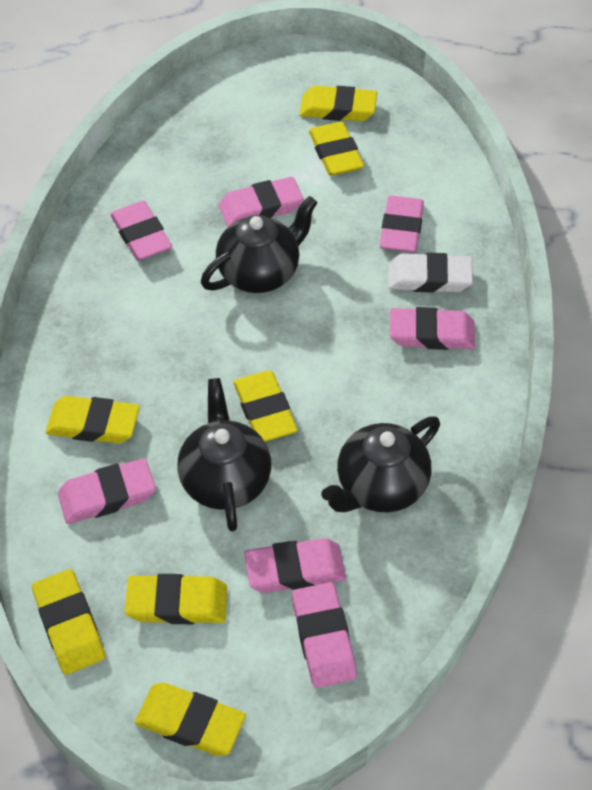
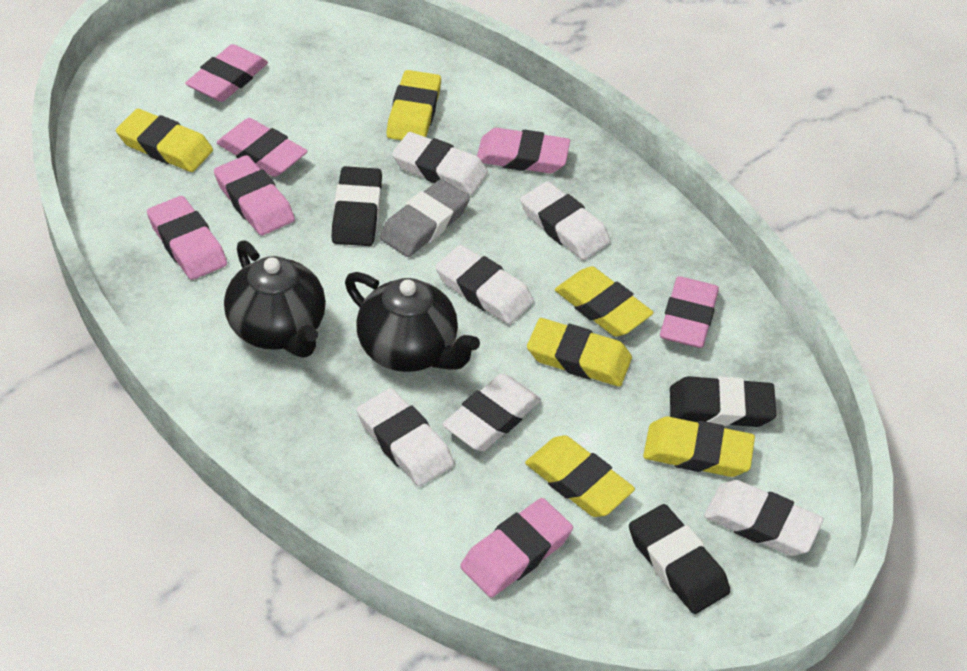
black eraser: 0 -> 3
black teapot: 3 -> 2
grey eraser: 0 -> 1
white eraser: 1 -> 6
yellow eraser: 7 -> 6

